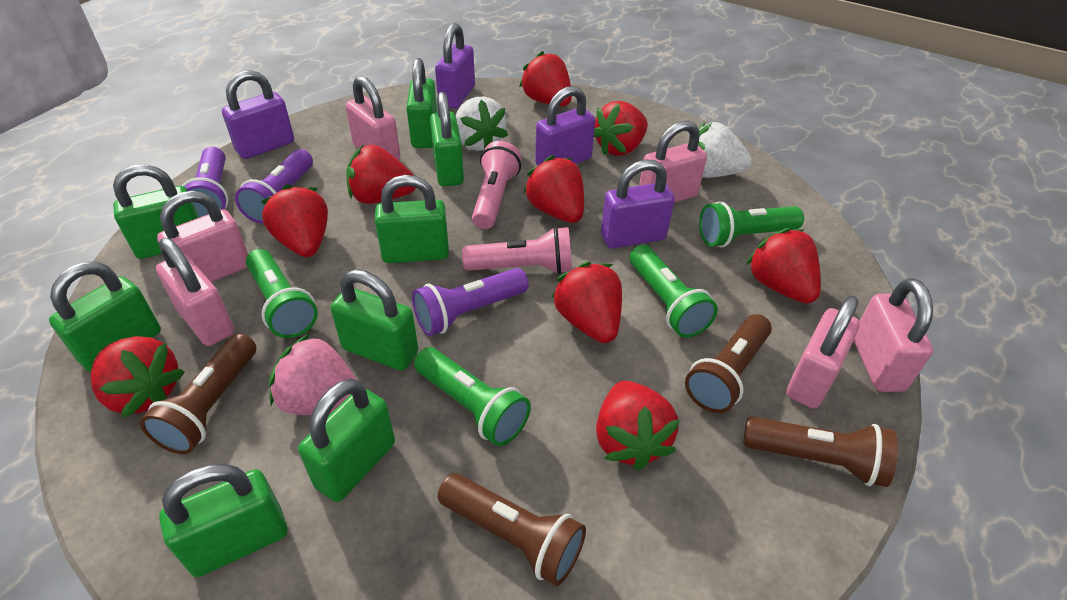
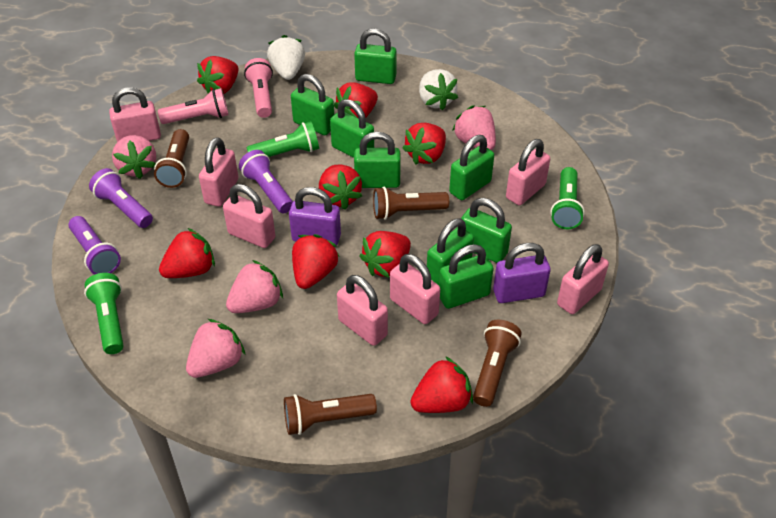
green flashlight: 4 -> 3
pink padlock: 6 -> 7
pink strawberry: 1 -> 4
purple padlock: 4 -> 2
red strawberry: 9 -> 8

